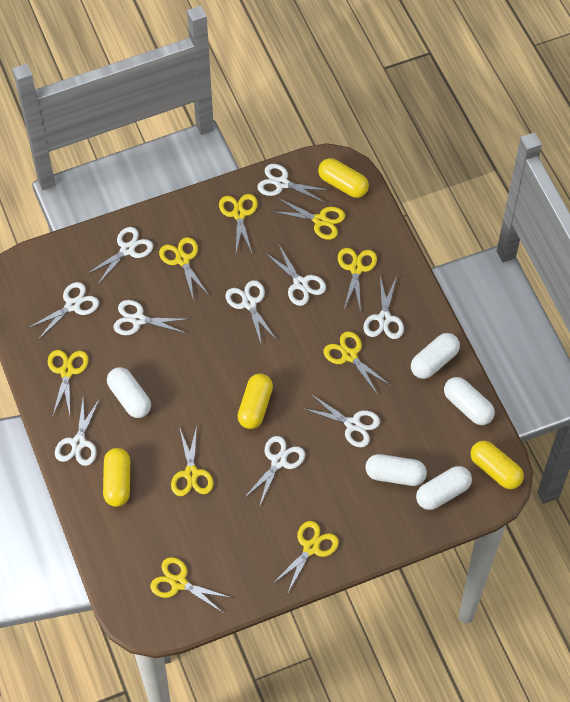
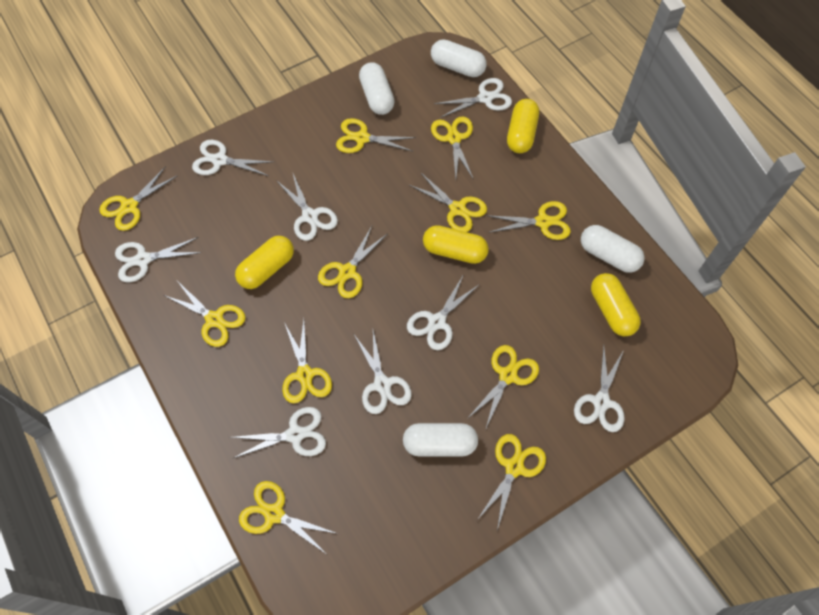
white capsule: 5 -> 4
white scissors: 10 -> 8
yellow scissors: 9 -> 11

